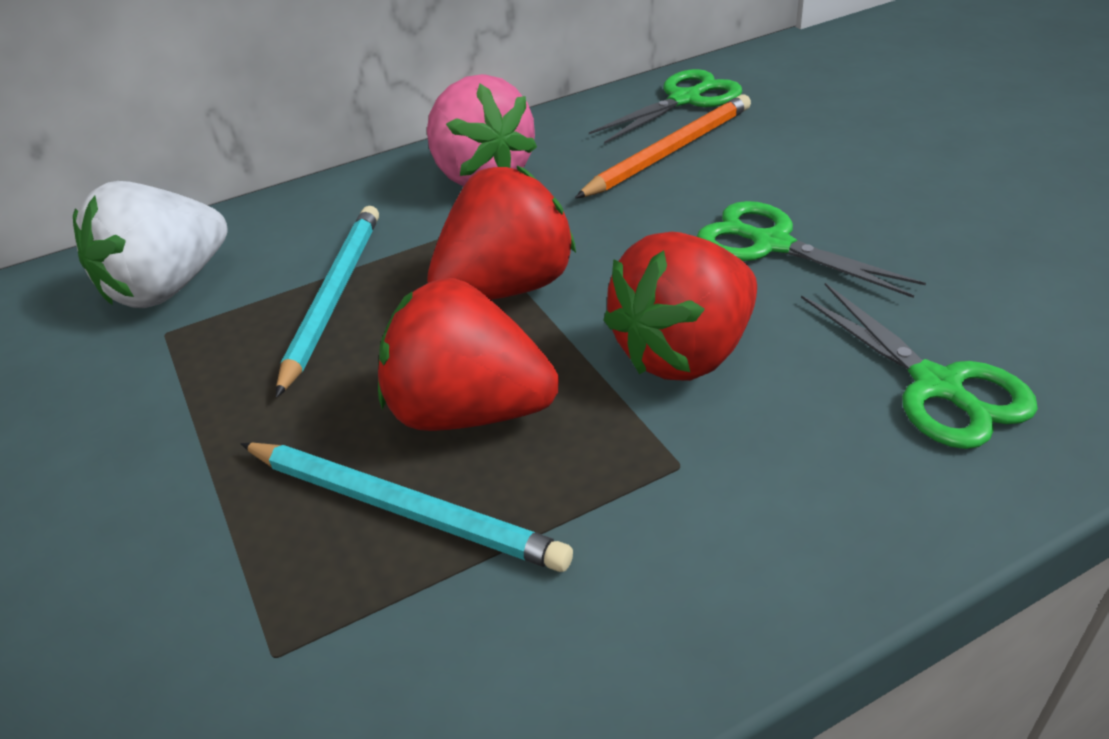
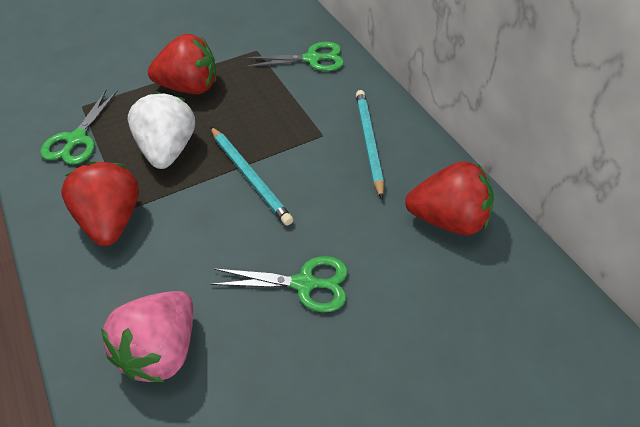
orange pencil: 1 -> 0

